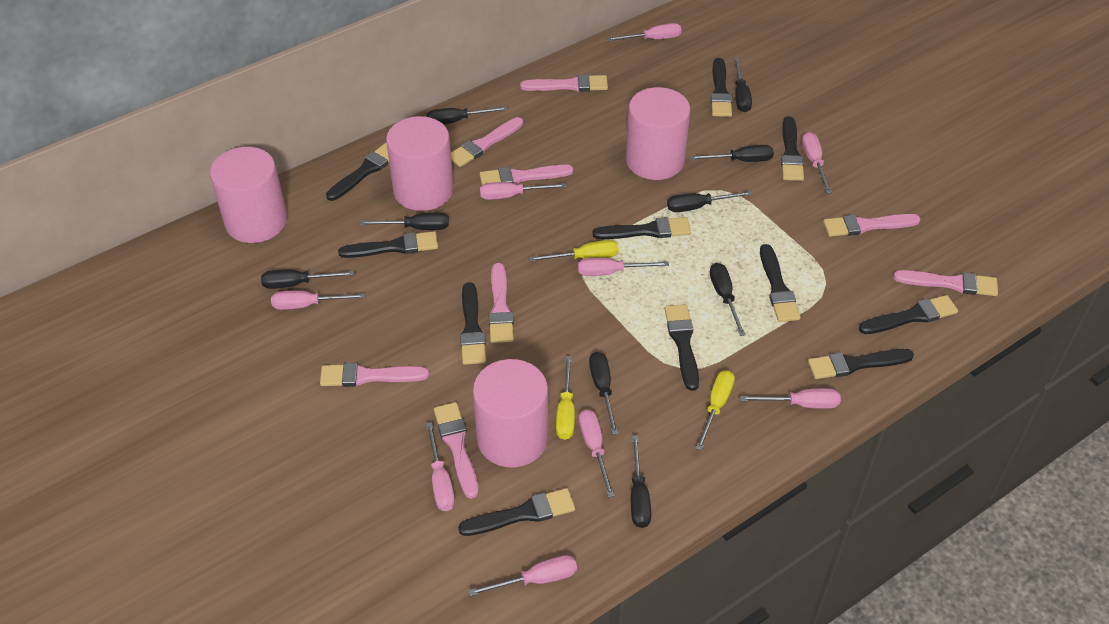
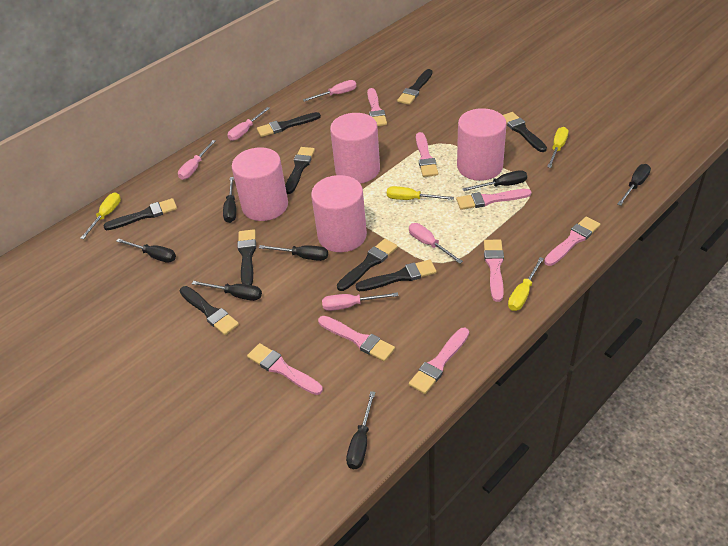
black brush: 11 -> 9
black screwdriver: 9 -> 7
pink screwdriver: 9 -> 5
yellow screwdriver: 3 -> 4

